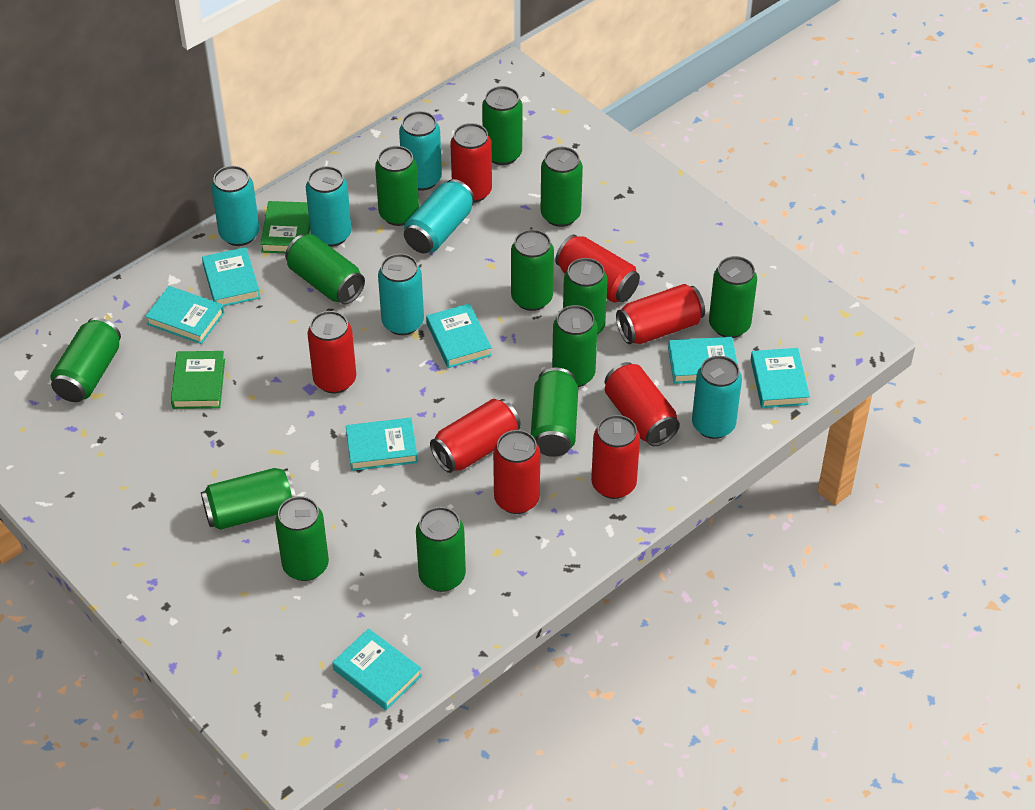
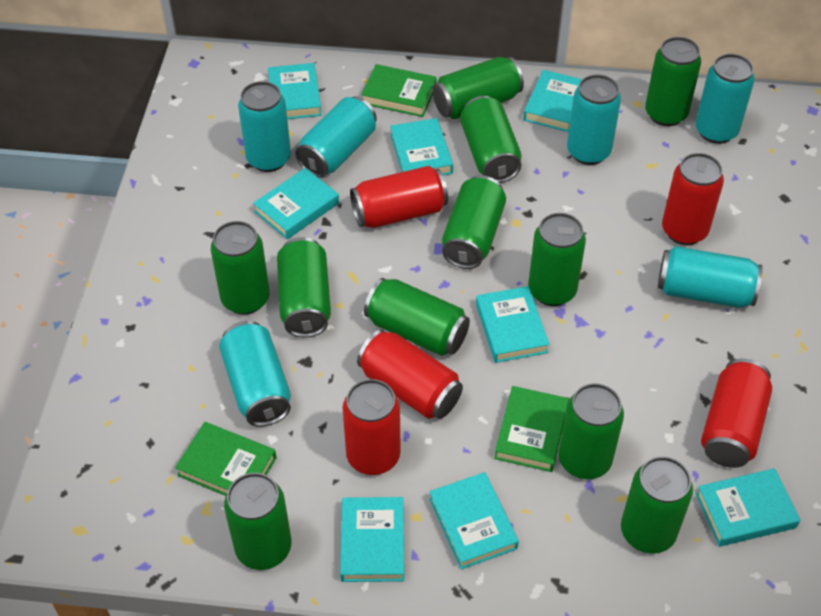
green book: 2 -> 3
green can: 13 -> 11
red can: 8 -> 5
turquoise book: 7 -> 8

